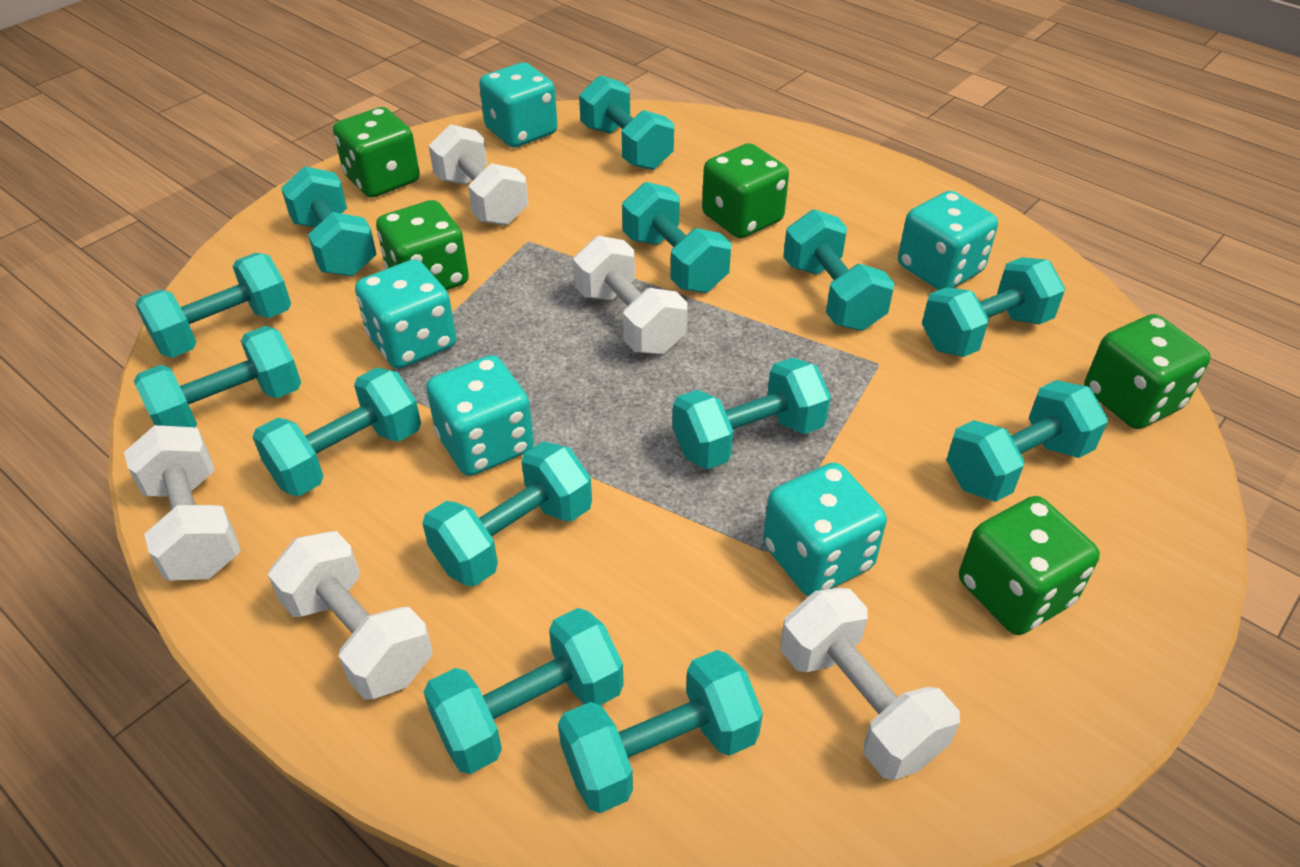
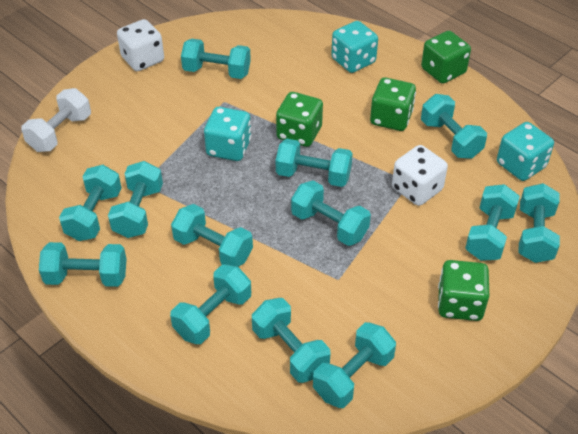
green dice: 5 -> 4
turquoise dice: 5 -> 3
white dice: 0 -> 2
white dumbbell: 5 -> 1

